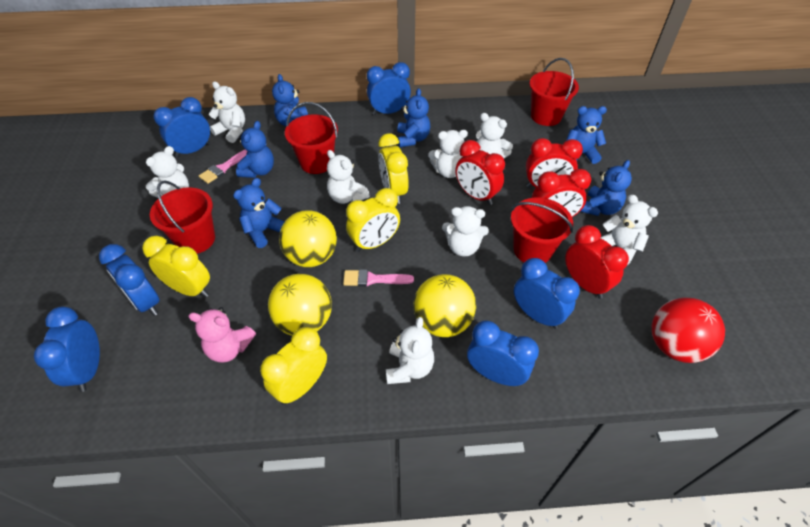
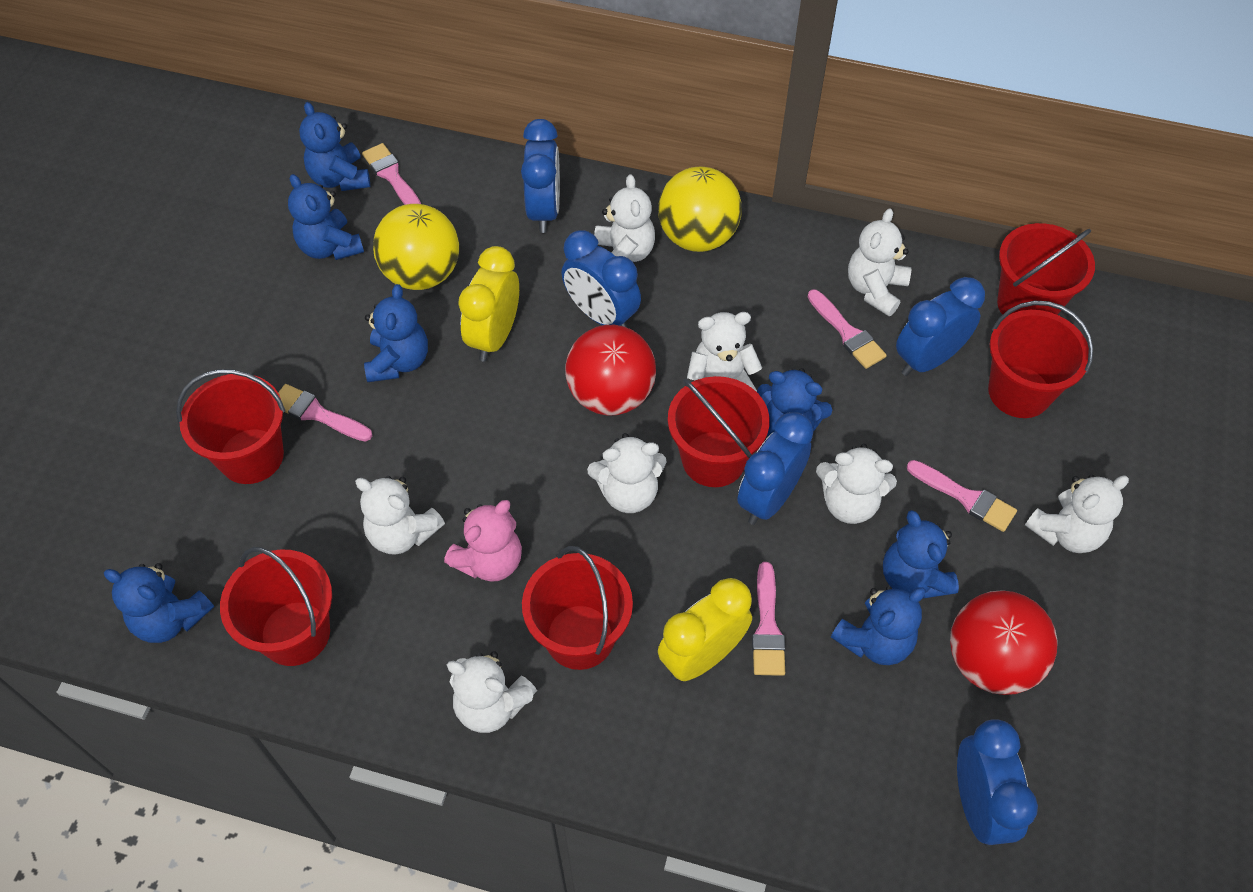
blue clock: 6 -> 5
blue teddy bear: 6 -> 7
pink brush: 2 -> 5
red ball: 1 -> 2
red bucket: 4 -> 6
red clock: 4 -> 0
yellow ball: 3 -> 2
yellow clock: 4 -> 2

